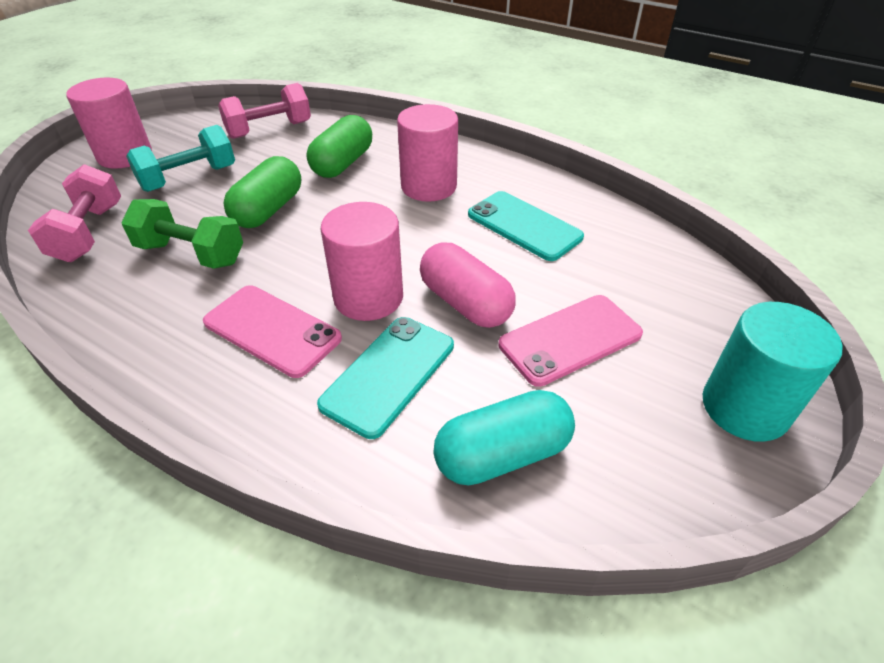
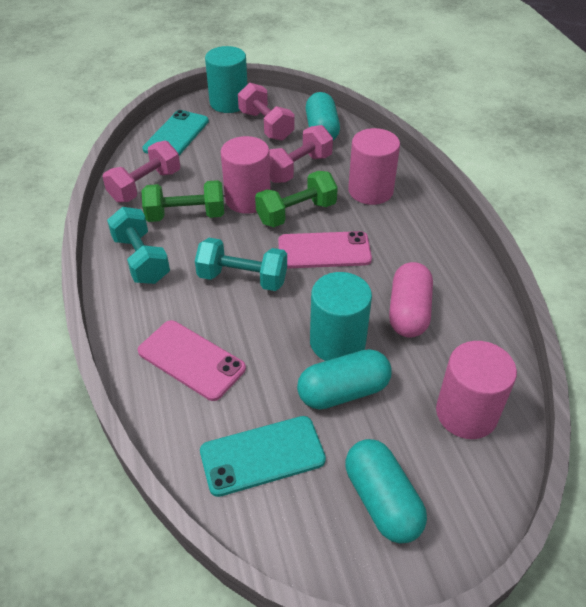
green capsule: 2 -> 0
green dumbbell: 1 -> 2
pink dumbbell: 2 -> 3
turquoise capsule: 1 -> 3
turquoise cylinder: 1 -> 2
turquoise dumbbell: 1 -> 2

